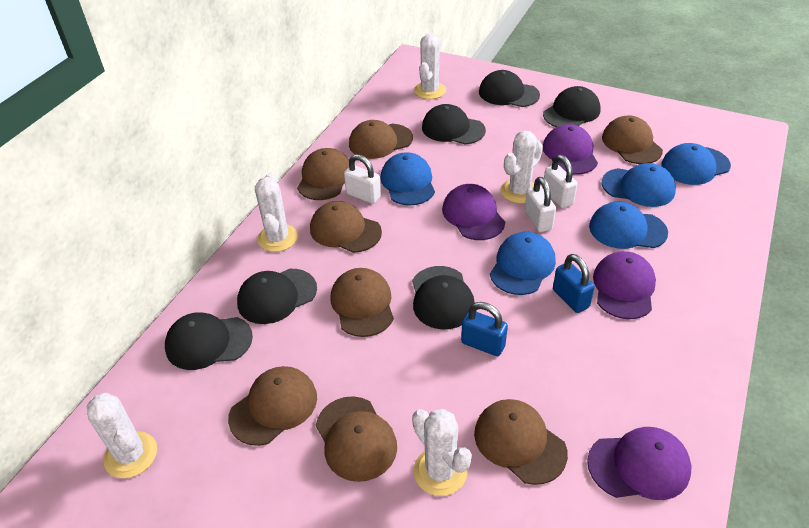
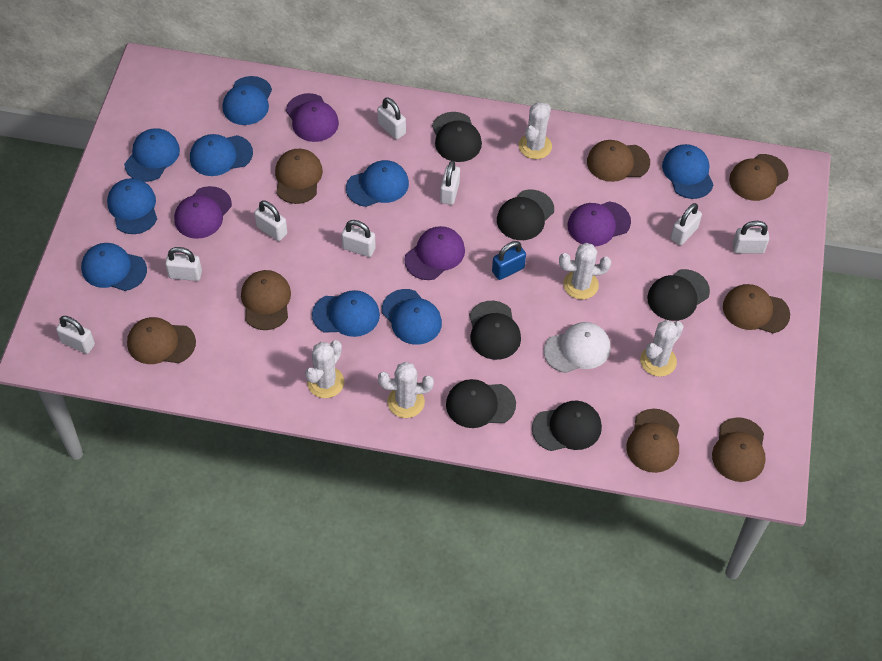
blue cap: 5 -> 9
blue padlock: 2 -> 1
white cap: 0 -> 1
white padlock: 3 -> 8

